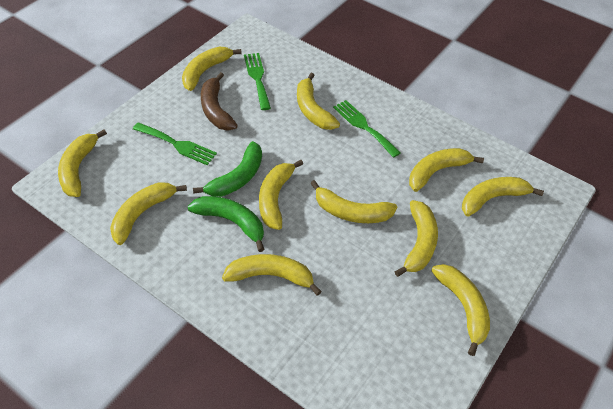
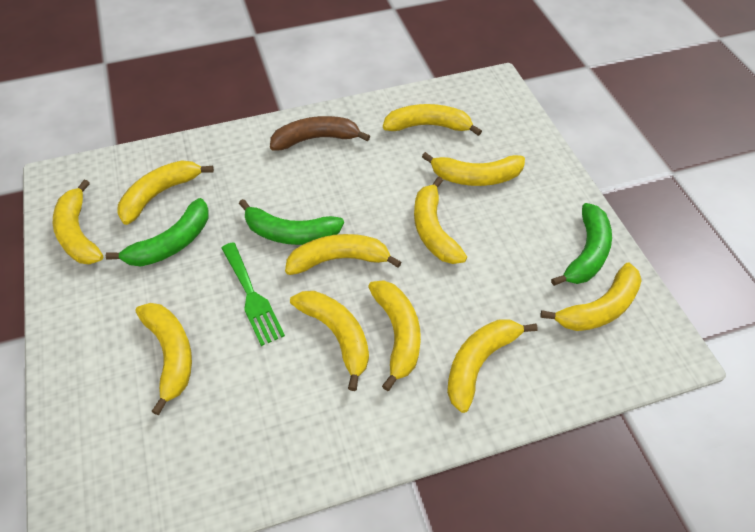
green banana: 2 -> 3
green fork: 3 -> 1

